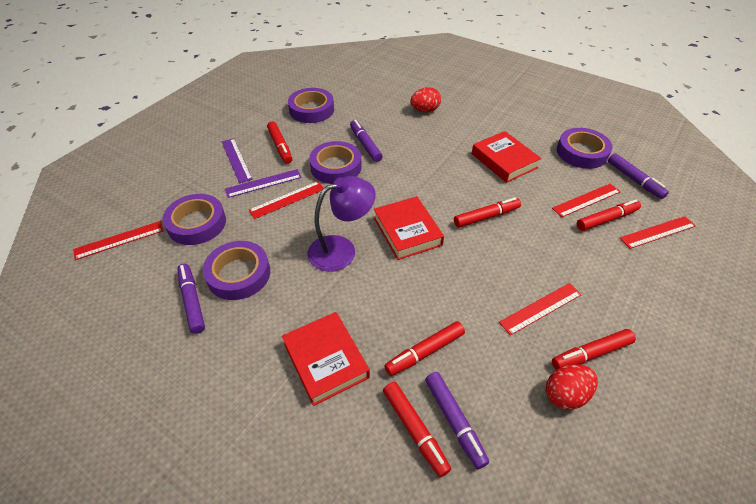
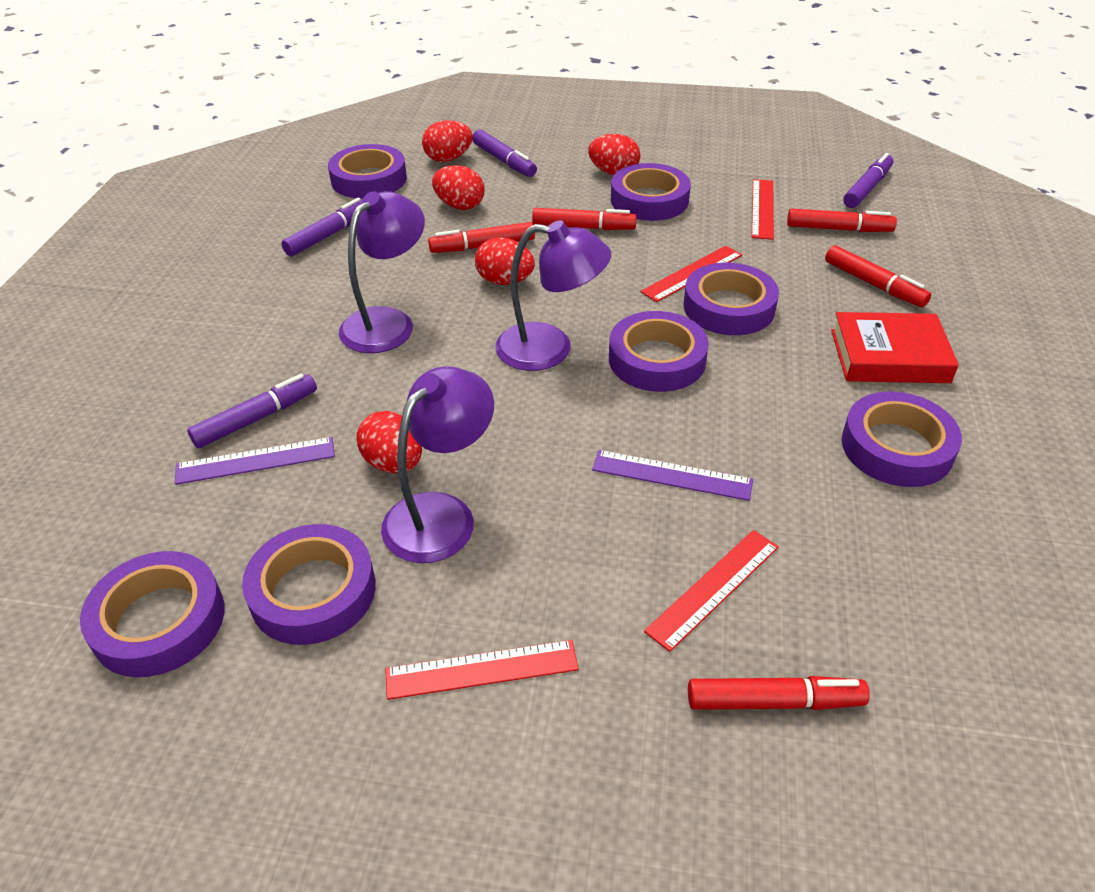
purple lamp: 1 -> 3
purple tape: 5 -> 7
red book: 3 -> 1
red egg: 2 -> 5
red marker: 6 -> 5
red ruler: 5 -> 4

